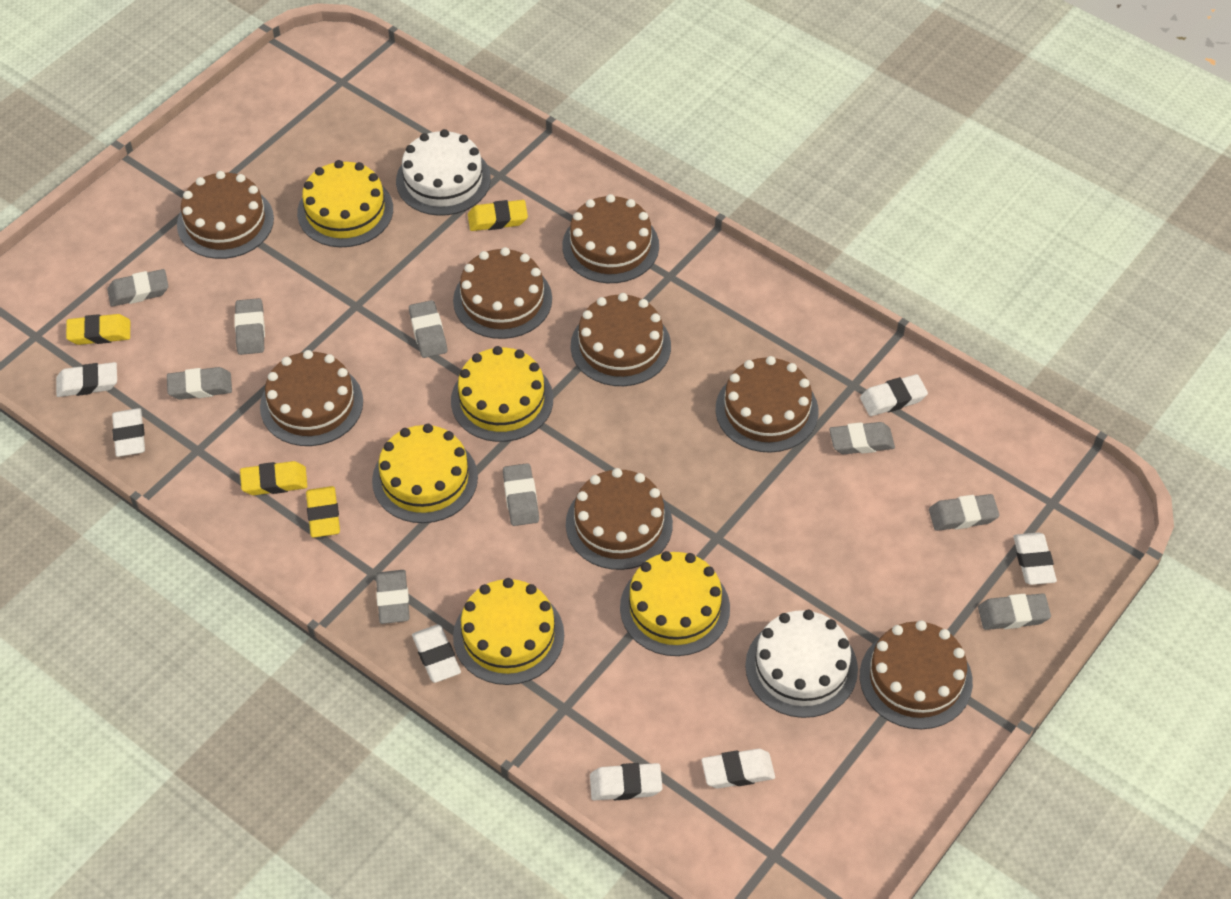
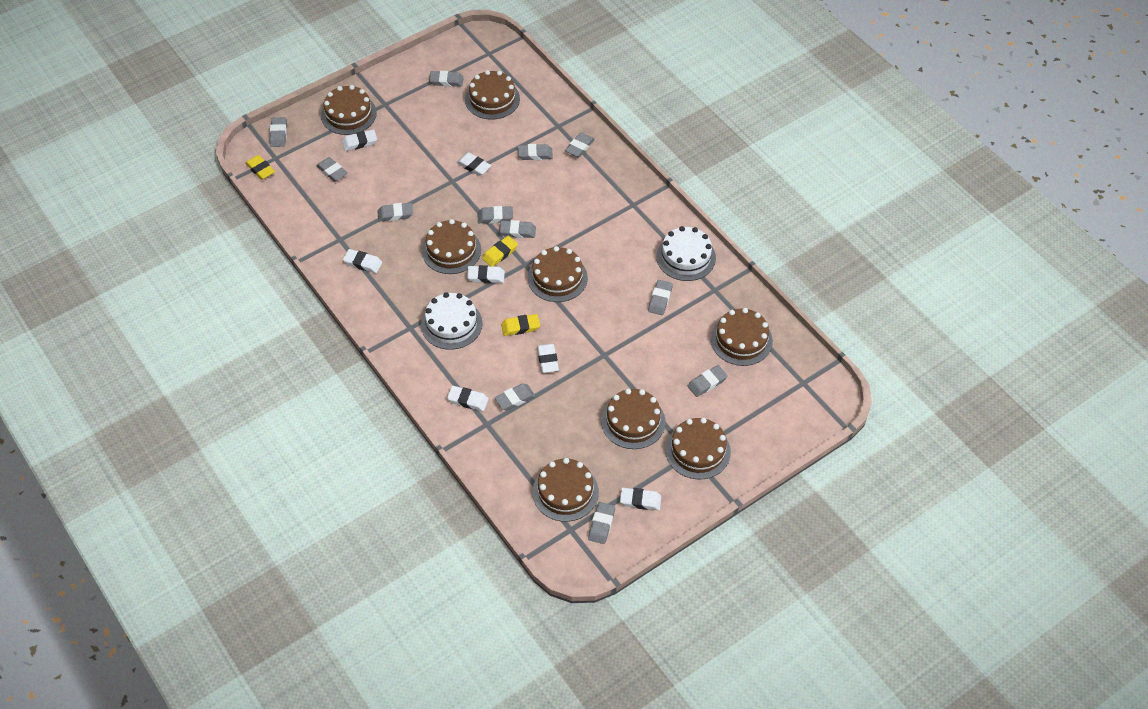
grey eraser: 9 -> 12
yellow cake: 5 -> 0
yellow eraser: 4 -> 3

